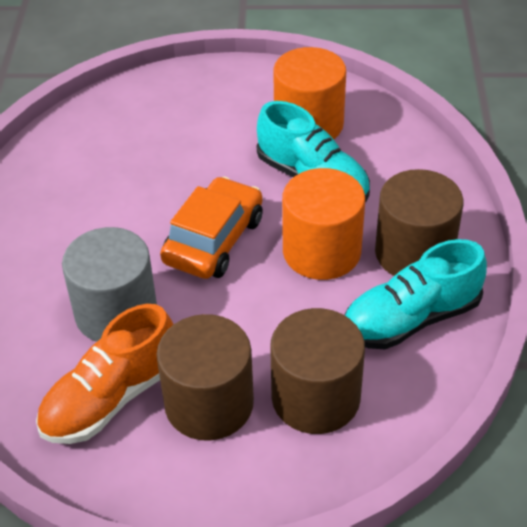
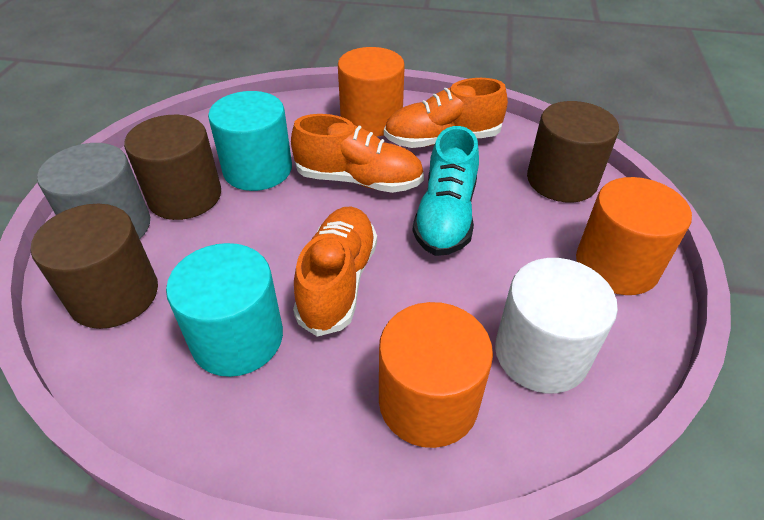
orange car: 1 -> 0
orange cylinder: 2 -> 3
orange shoe: 1 -> 3
turquoise cylinder: 0 -> 2
turquoise shoe: 2 -> 1
white cylinder: 0 -> 1

